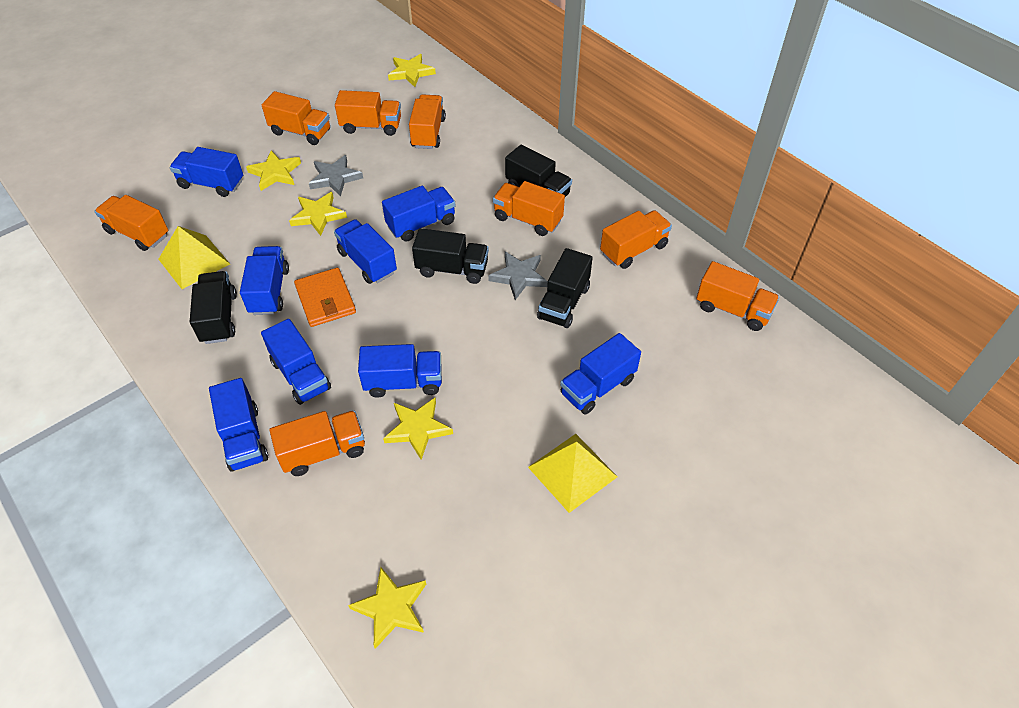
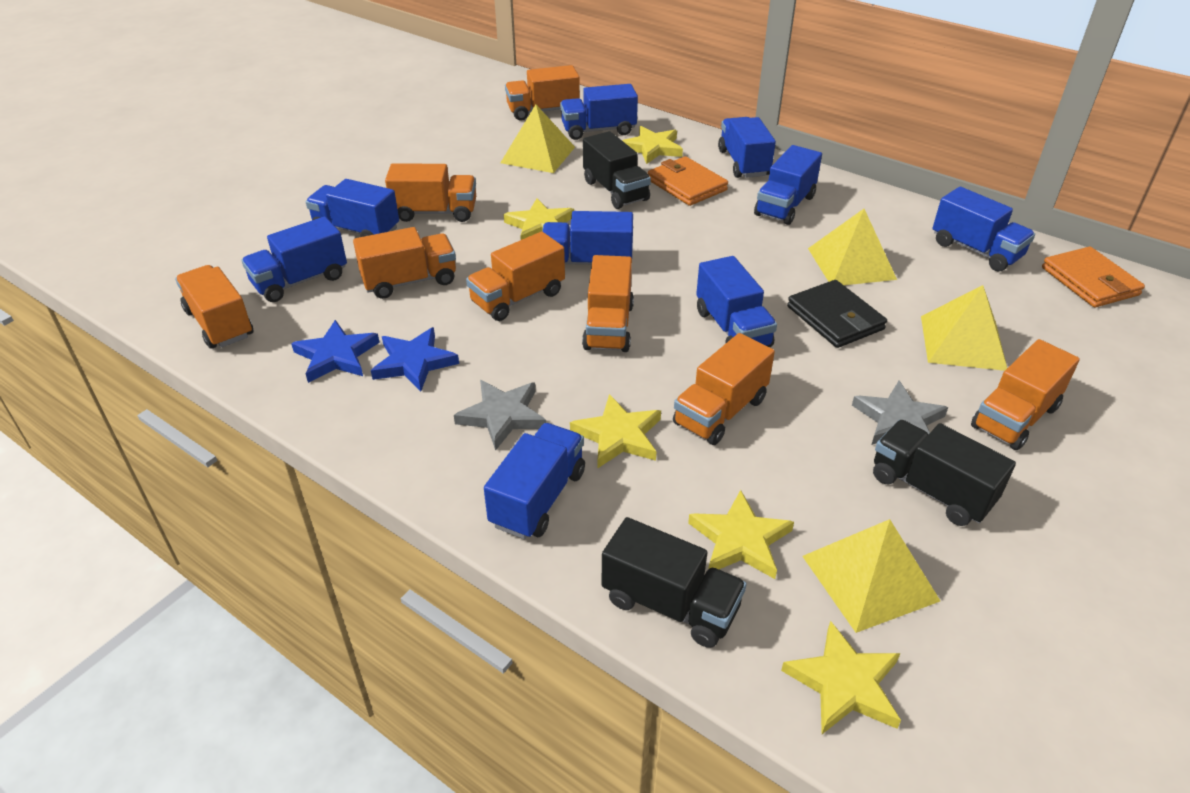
black truck: 4 -> 3
black wallet: 0 -> 1
blue star: 0 -> 2
blue truck: 8 -> 9
orange wallet: 1 -> 2
yellow pyramid: 2 -> 4

